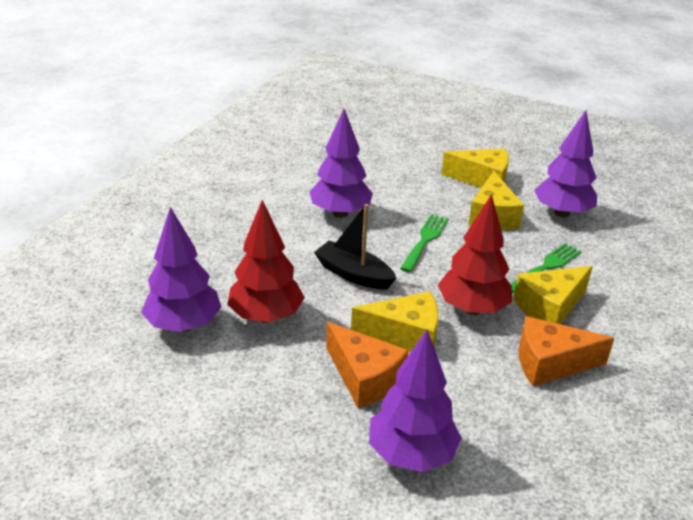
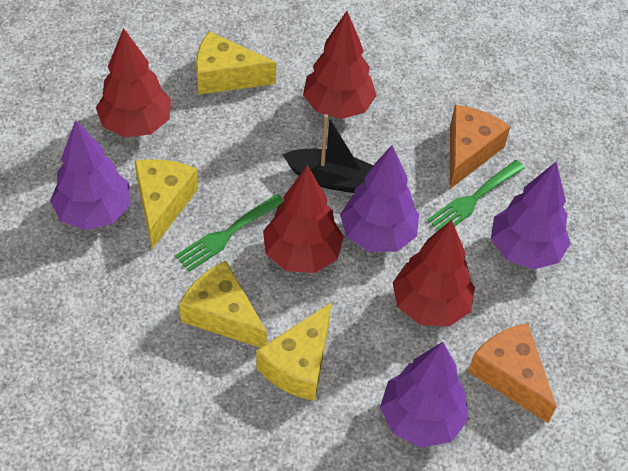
red tree: 2 -> 4

